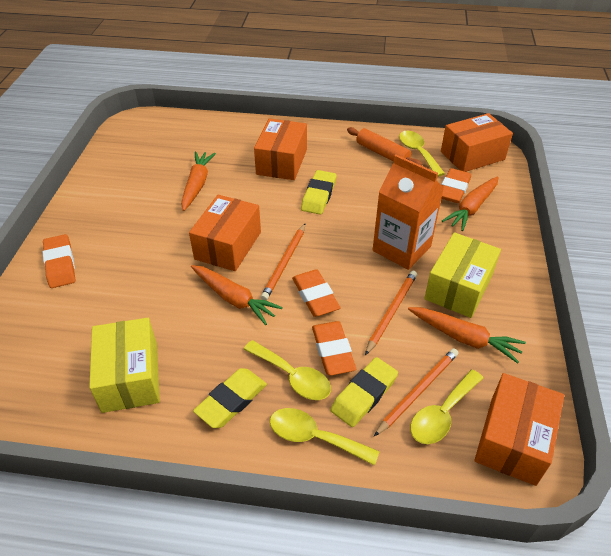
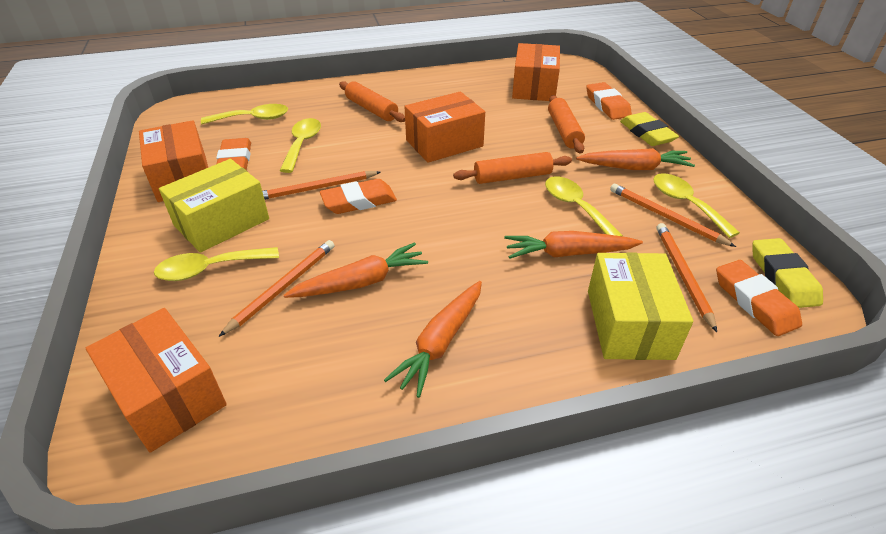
orange carton: 1 -> 0
orange pencil: 3 -> 4
orange rolling pin: 1 -> 3
yellow eraser: 3 -> 2
yellow spoon: 4 -> 5

